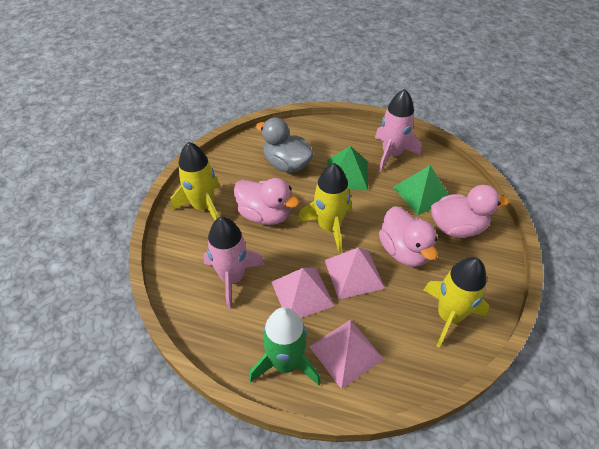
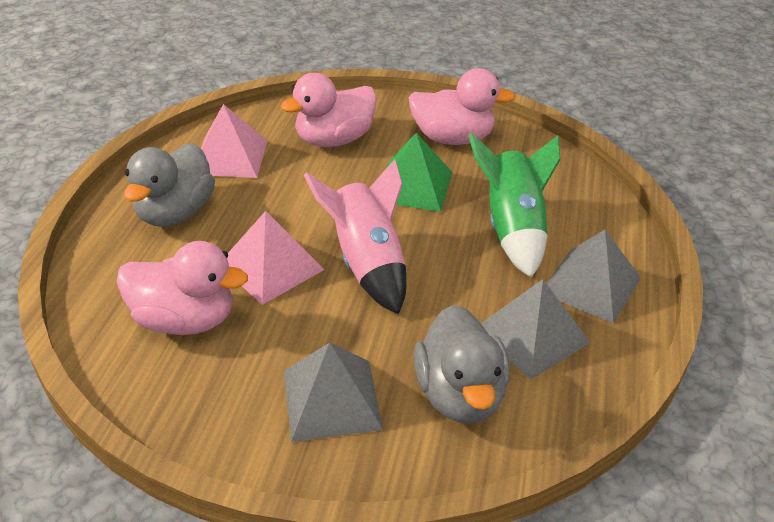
green pyramid: 2 -> 1
grey duck: 1 -> 2
grey pyramid: 0 -> 3
pink pyramid: 3 -> 2
pink rocket: 2 -> 1
yellow rocket: 3 -> 0

